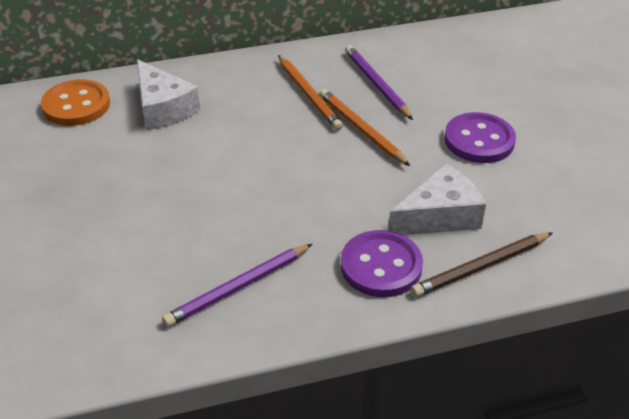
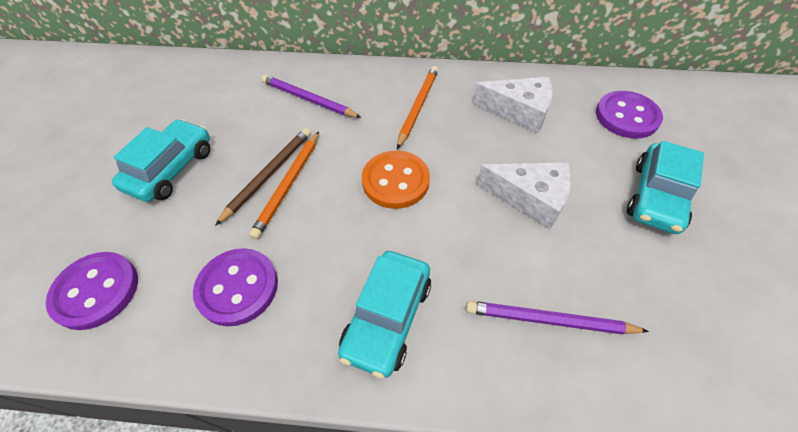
purple button: 2 -> 3
turquoise car: 0 -> 3

